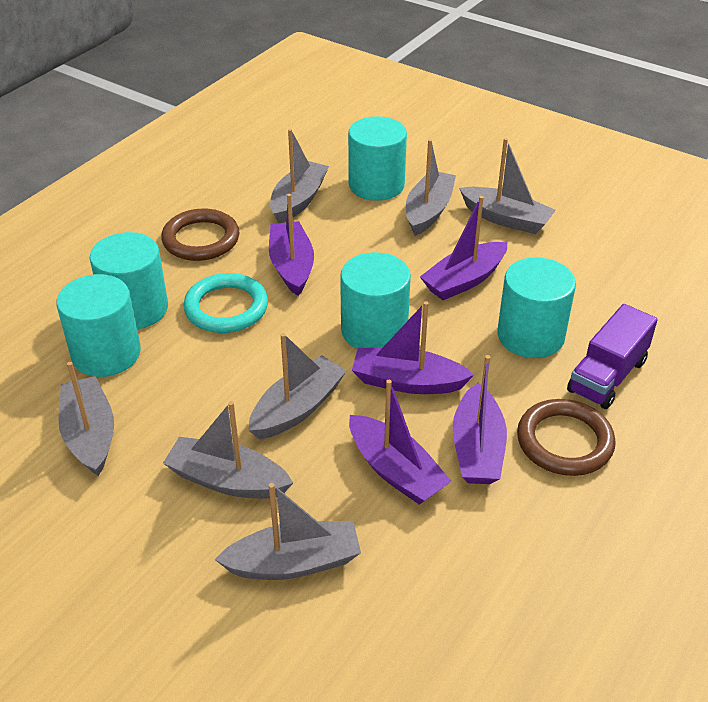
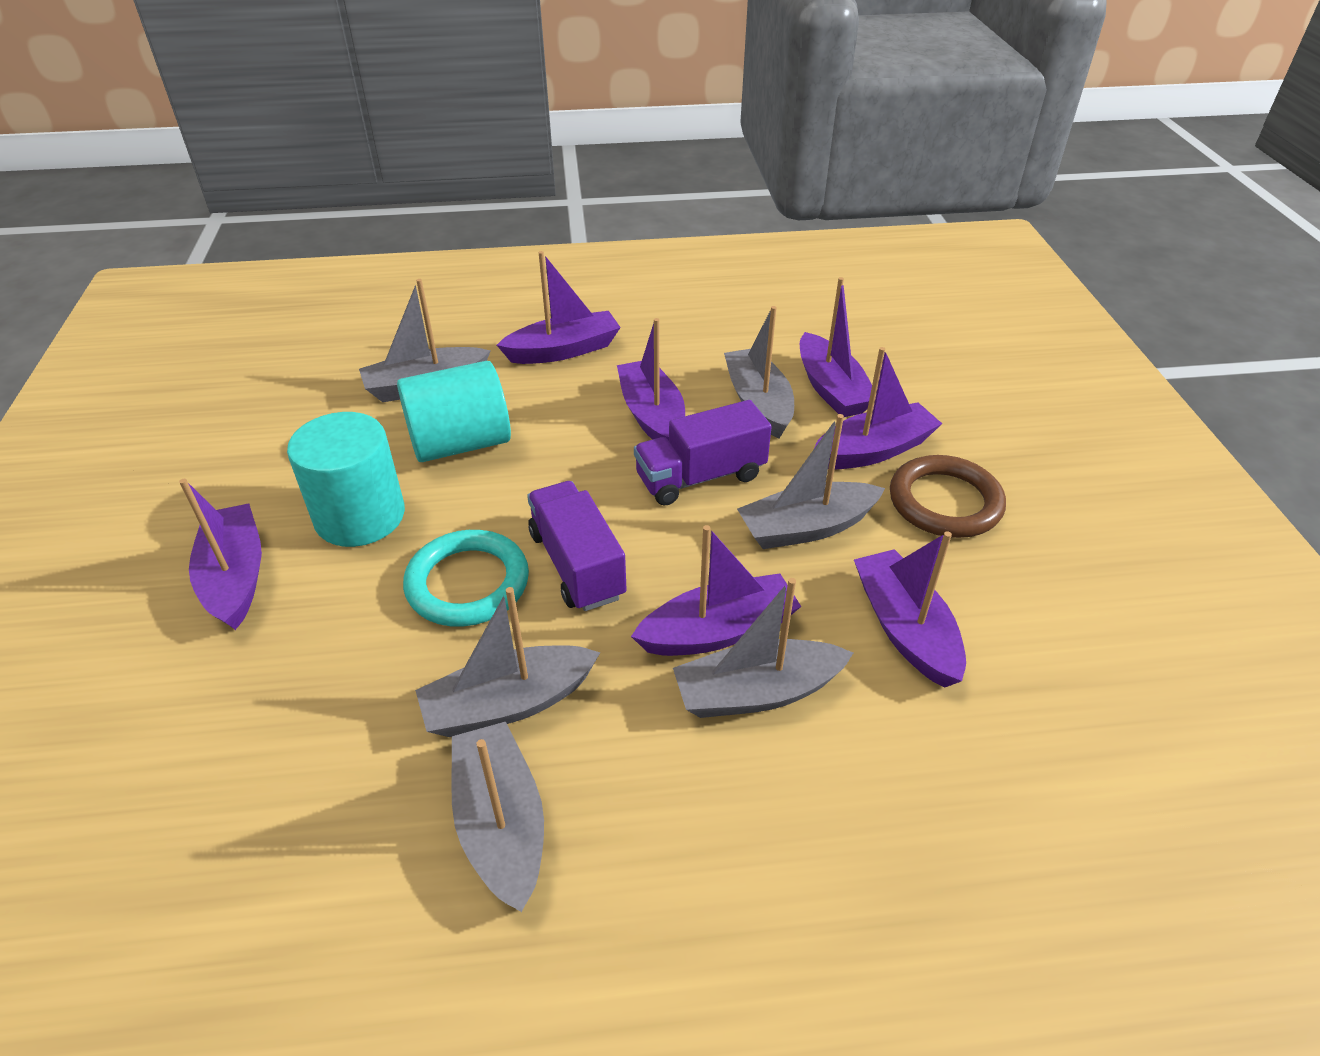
brown ring: 2 -> 1
grey boat: 7 -> 6
purple boat: 5 -> 7
purple truck: 1 -> 2
turquoise cylinder: 5 -> 2

